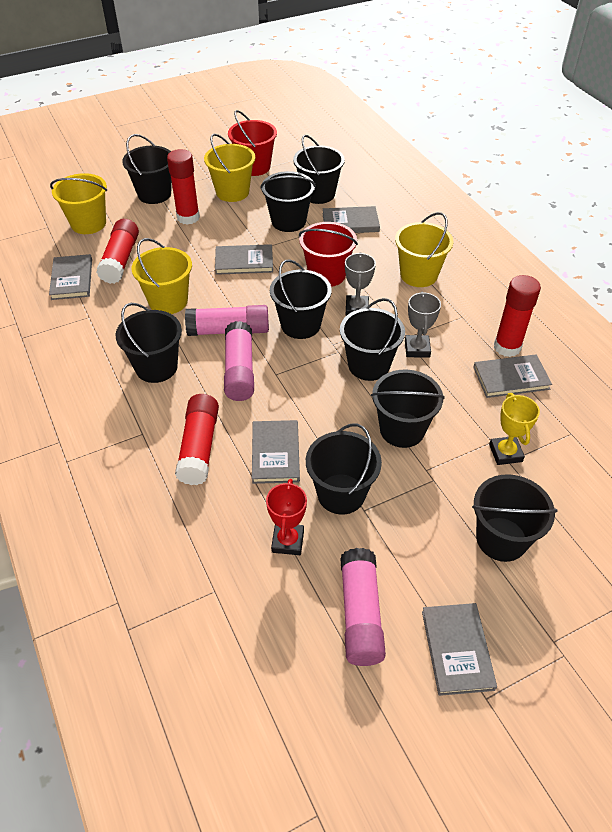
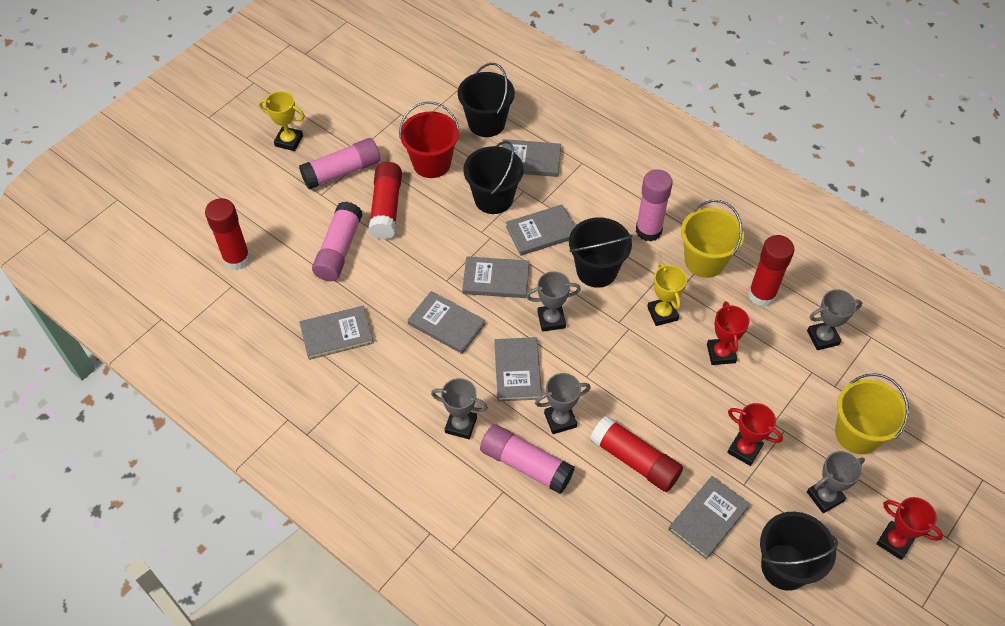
black bucket: 9 -> 4
grey book: 6 -> 7
grey trophy: 2 -> 5
pink glue stick: 3 -> 4
red bucket: 2 -> 1
red trophy: 1 -> 3
yellow bucket: 4 -> 2
yellow trophy: 1 -> 2

